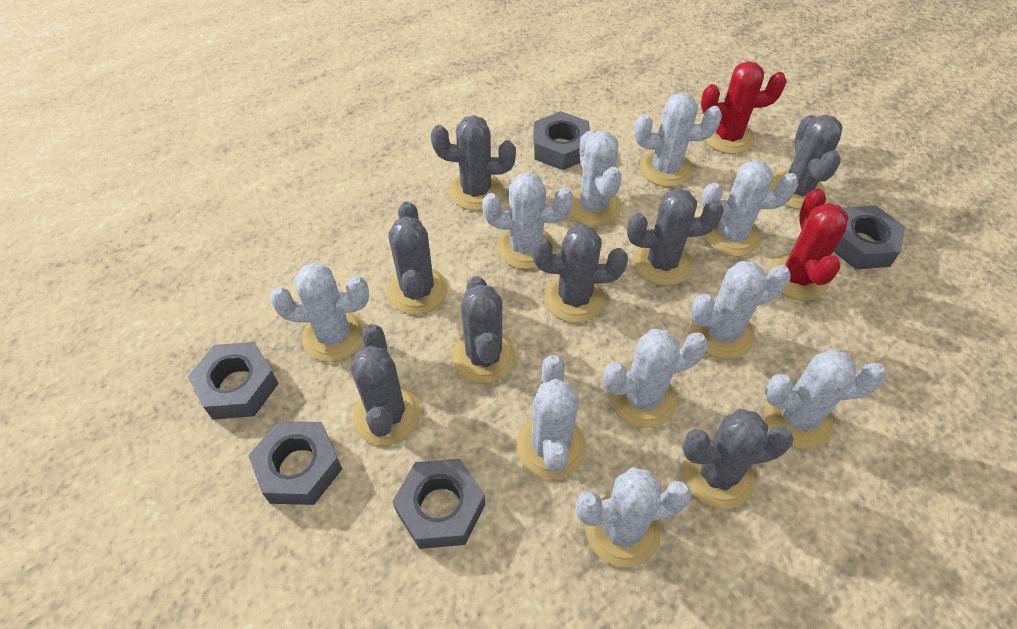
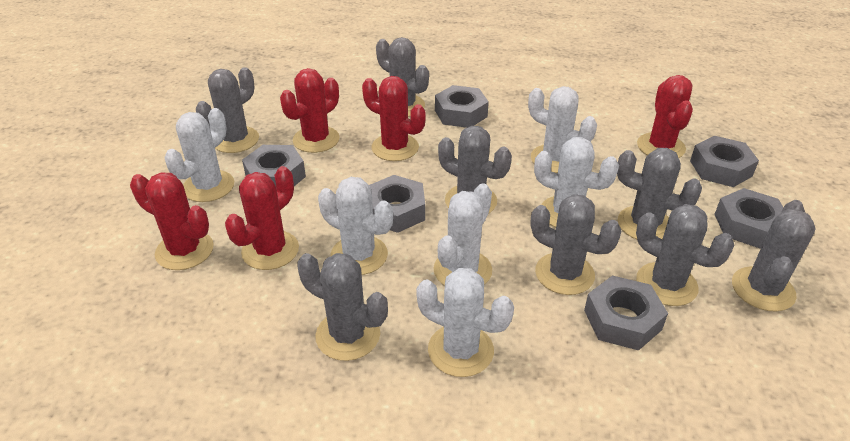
grey nut: 5 -> 6
red cactus: 2 -> 5
white cactus: 10 -> 6

